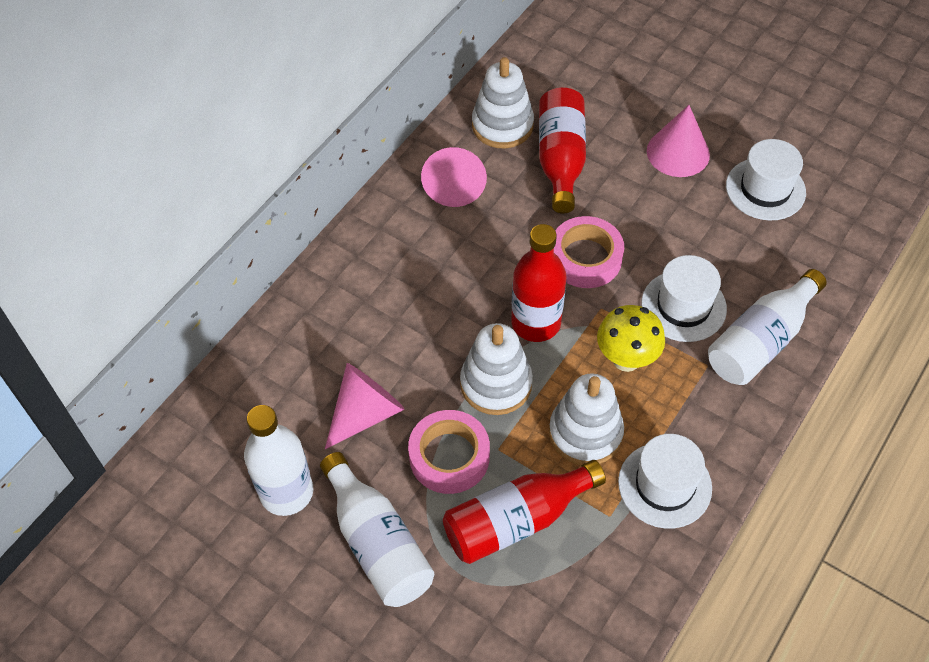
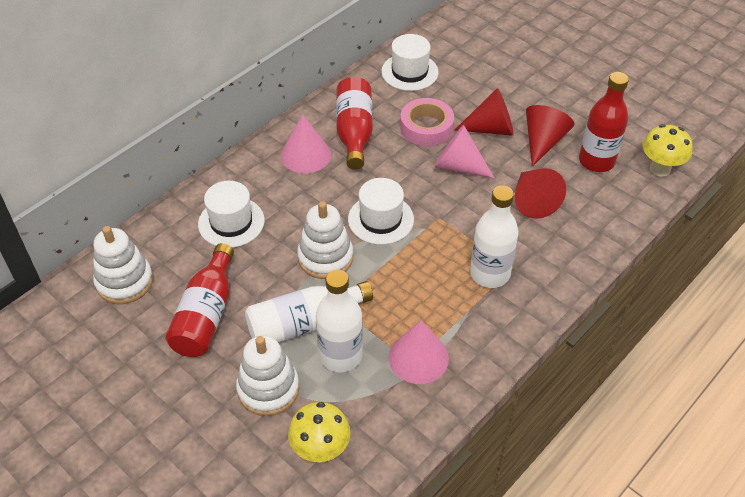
pink tape: 2 -> 1
red cone: 0 -> 3
yellow mushroom: 1 -> 2

